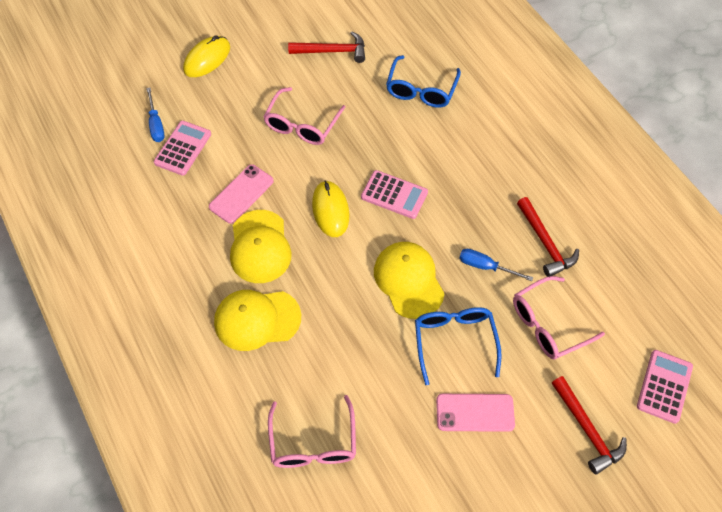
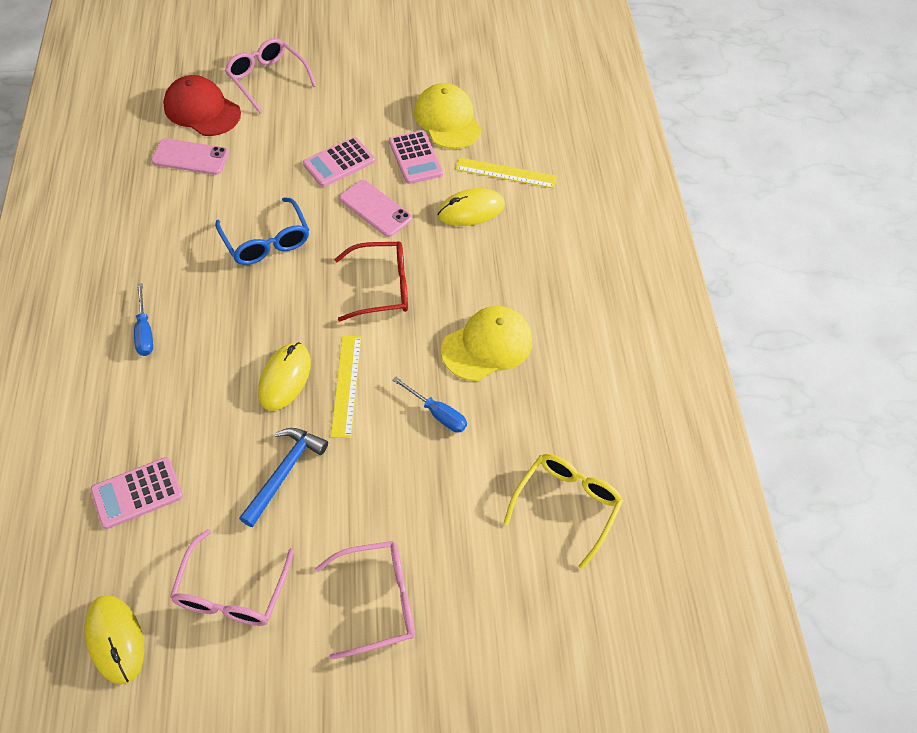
blue glasses: 2 -> 1
blue hammer: 0 -> 1
red cap: 0 -> 1
red glasses: 0 -> 1
red hammer: 3 -> 0
yellow cap: 3 -> 2
yellow glasses: 0 -> 1
yellow mouse: 2 -> 3
yellow ruler: 0 -> 2

